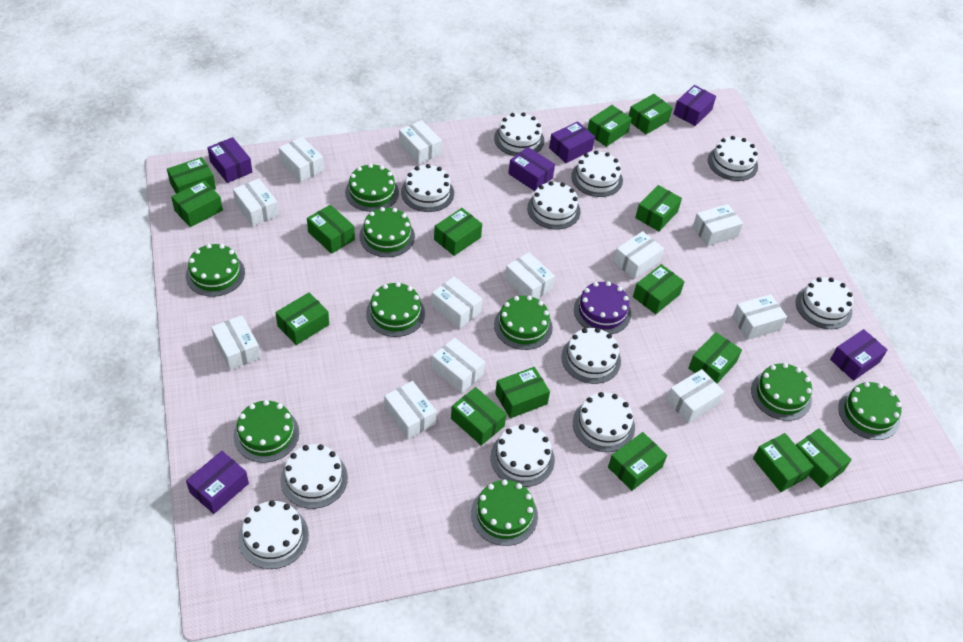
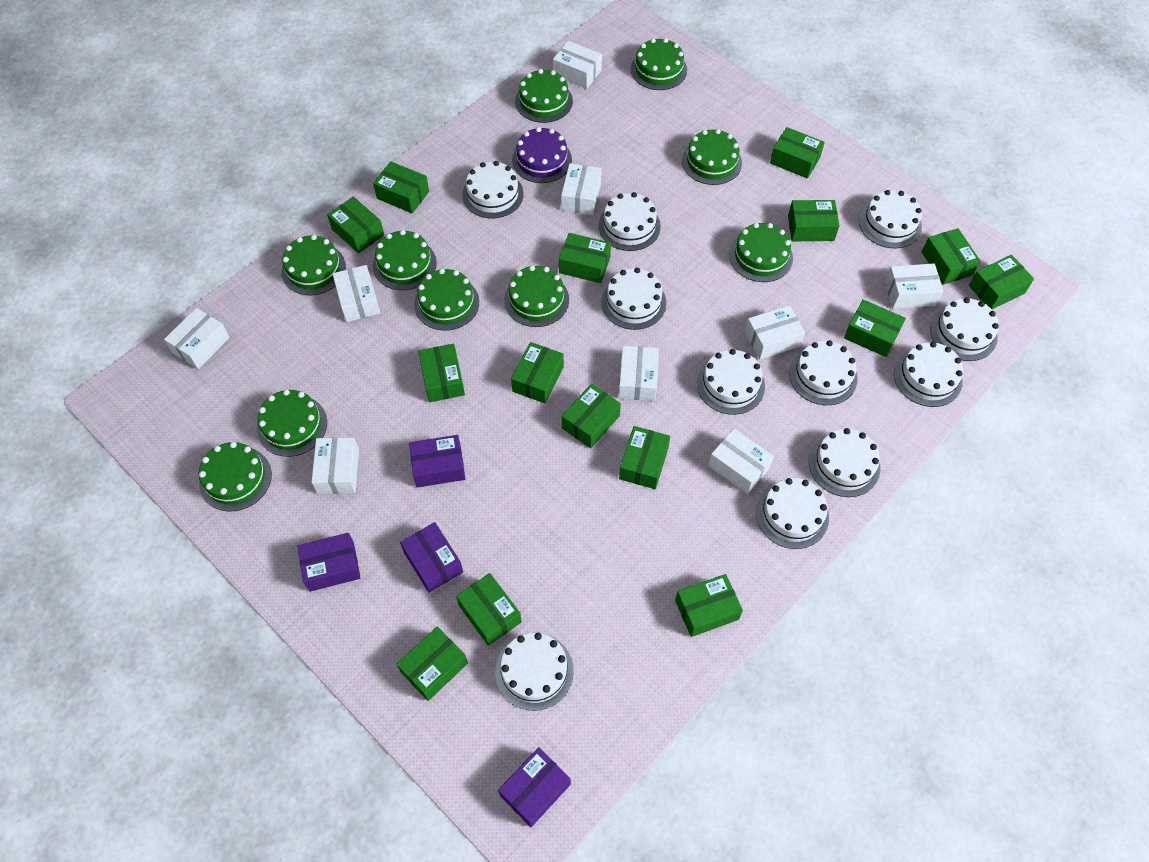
green cake: 9 -> 10
purple box: 6 -> 4
white box: 12 -> 9

